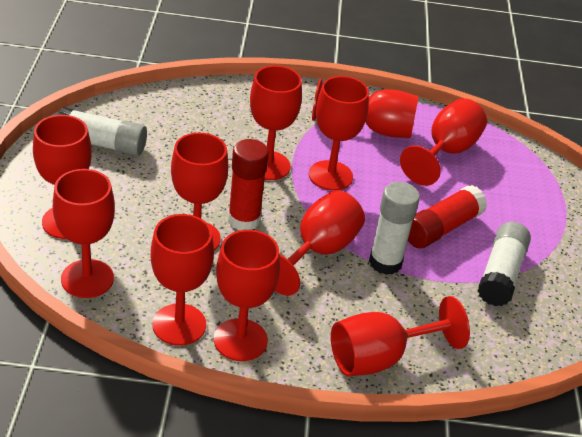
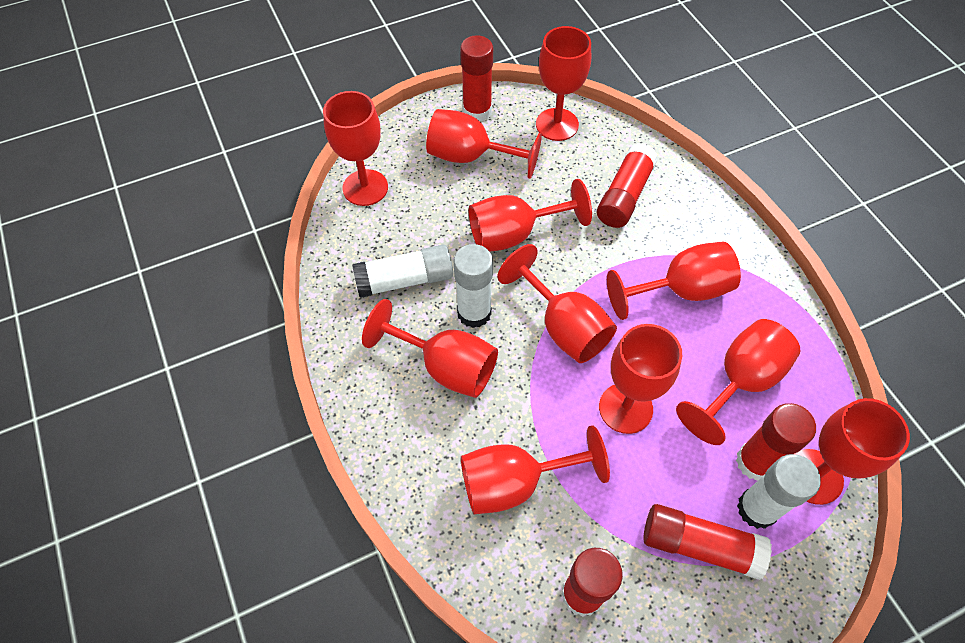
red glue stick: 2 -> 5

